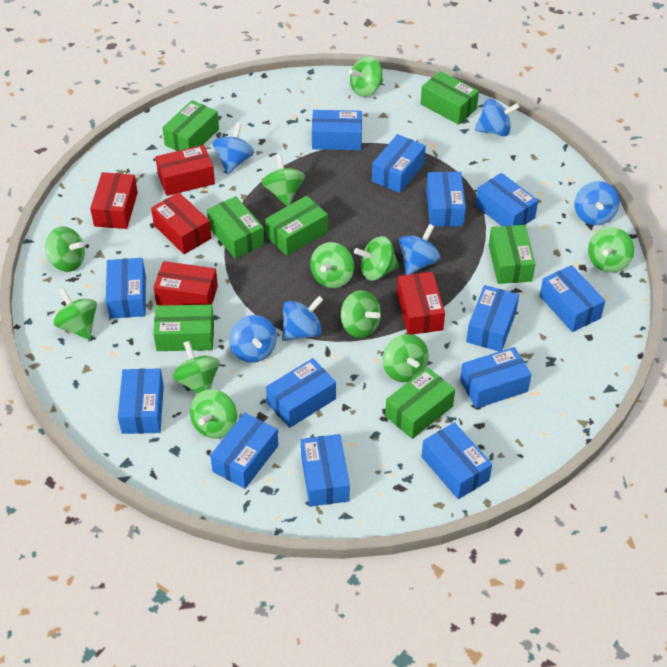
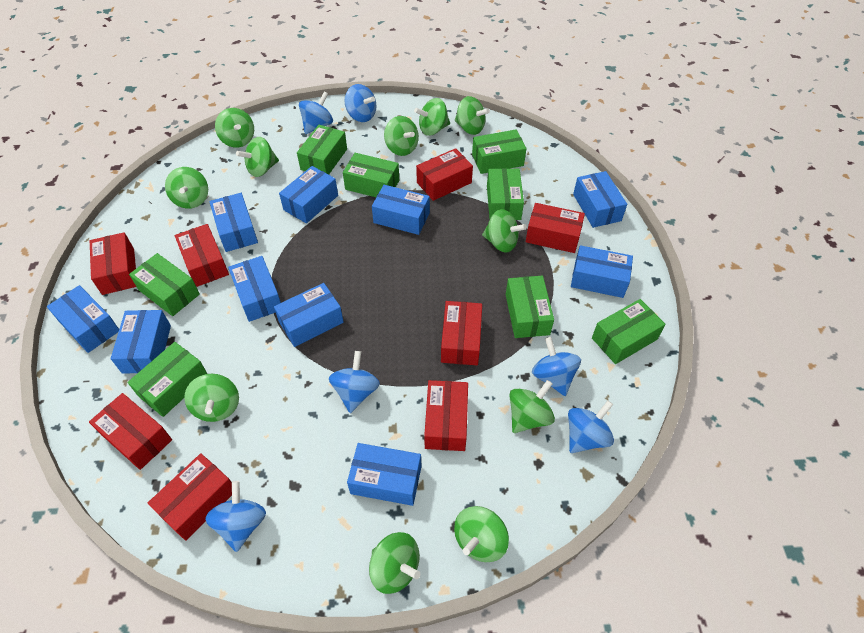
blue box: 13 -> 10
green box: 7 -> 8
red box: 5 -> 8

